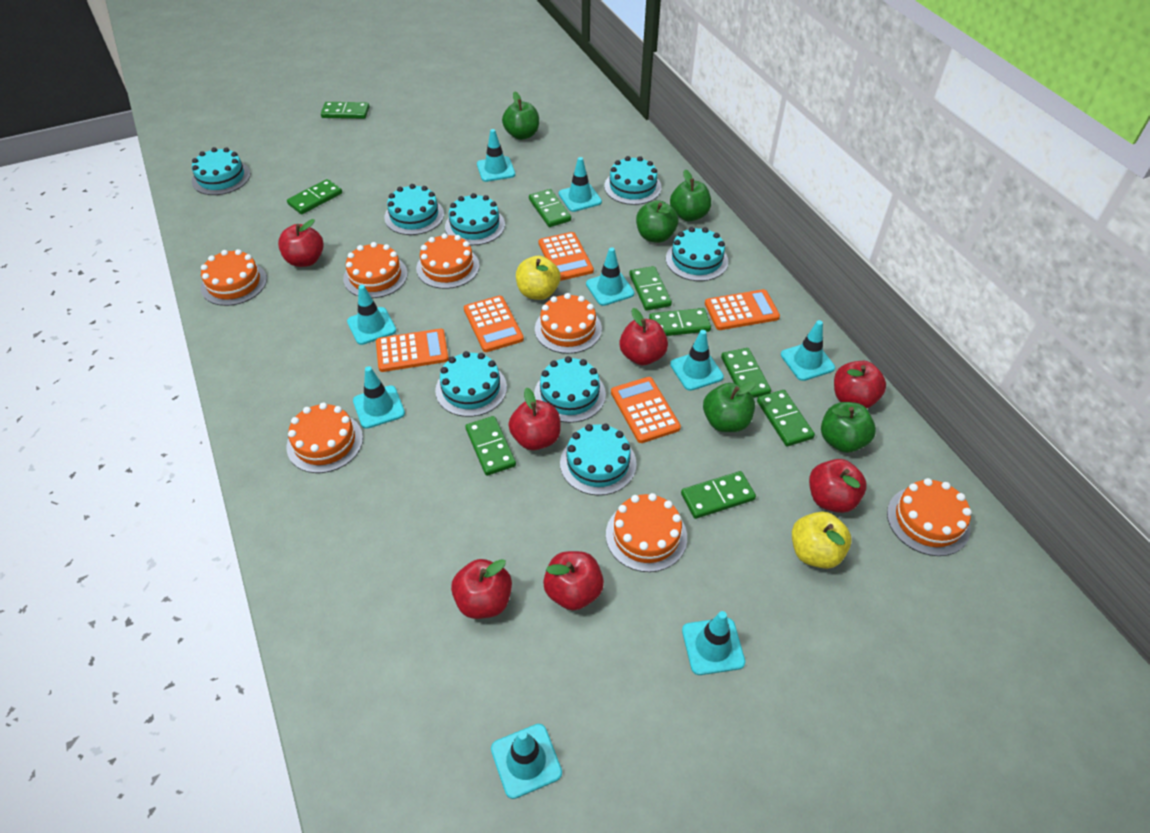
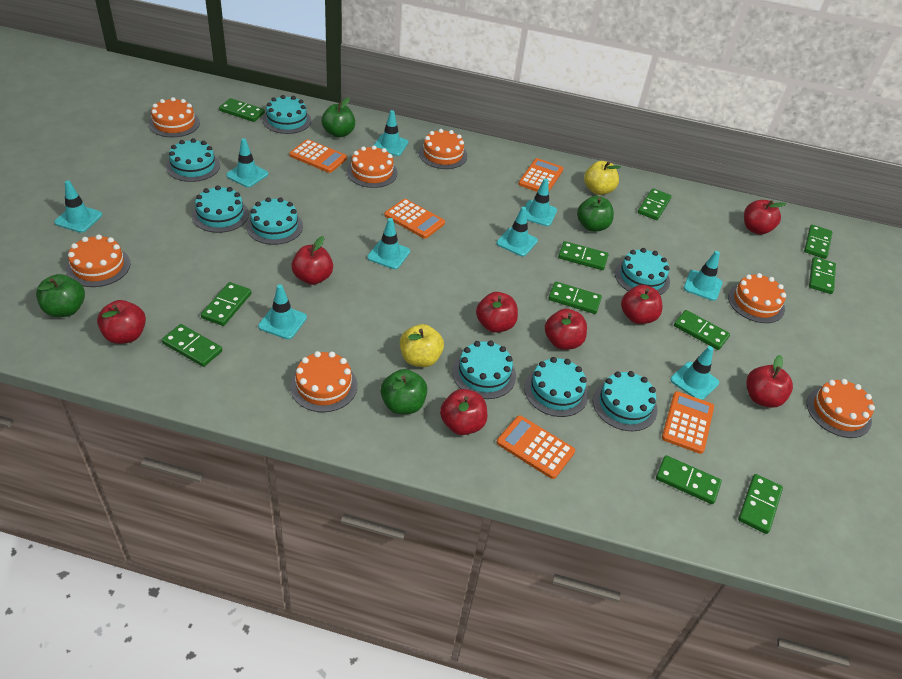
green apple: 5 -> 4
green domino: 9 -> 11
red apple: 7 -> 8

